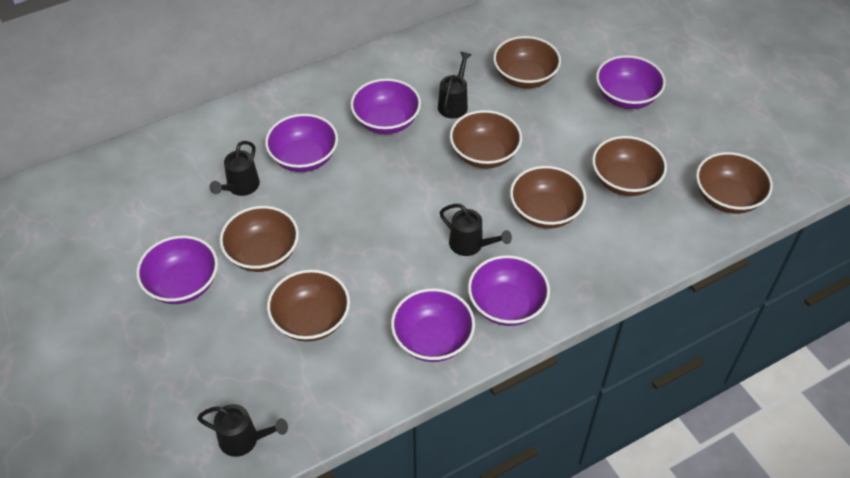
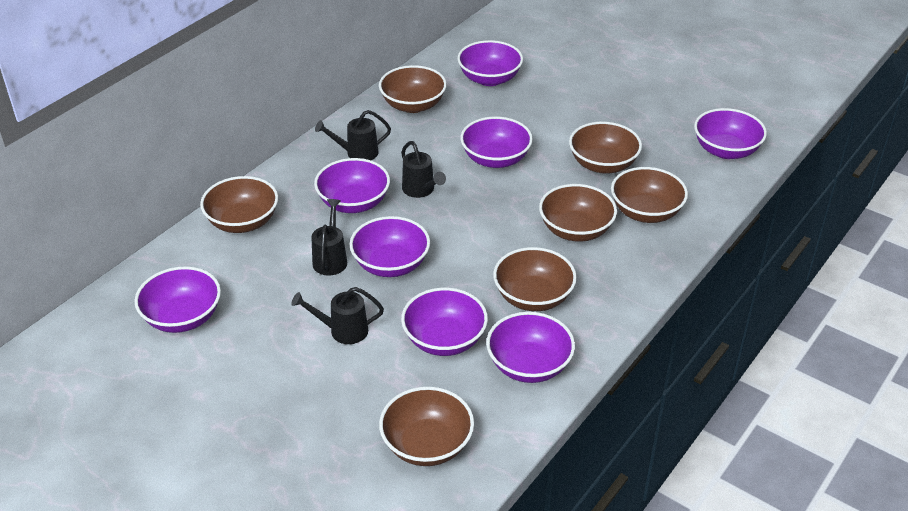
purple bowl: 6 -> 8

